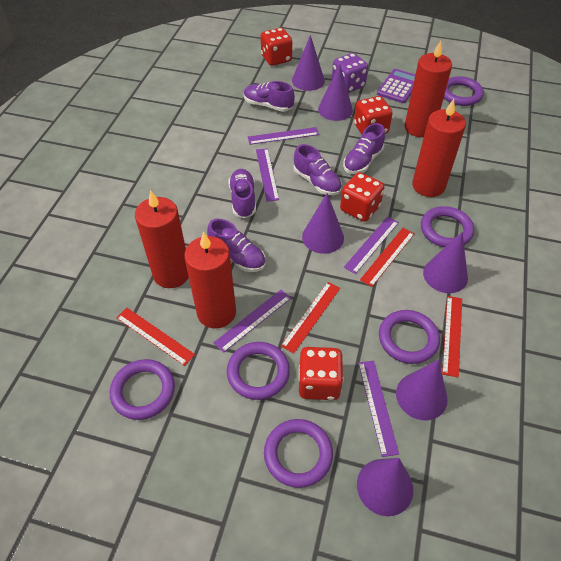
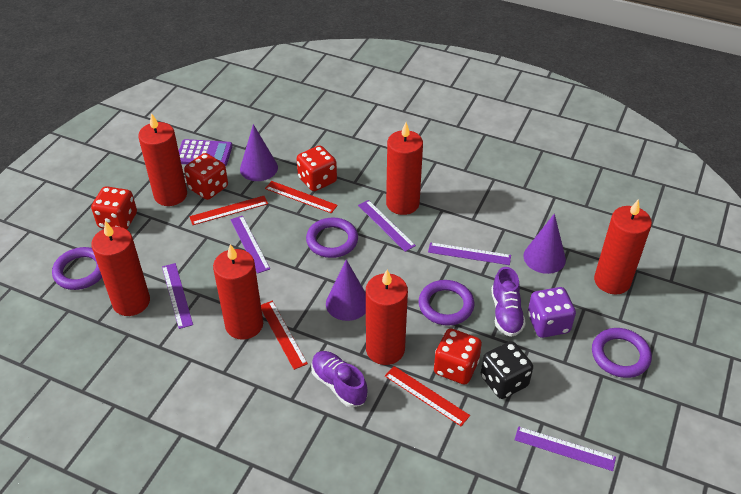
black dice: 0 -> 1
purple cone: 6 -> 3
purple ring: 6 -> 4
purple shoe: 5 -> 2
red candle: 4 -> 6

